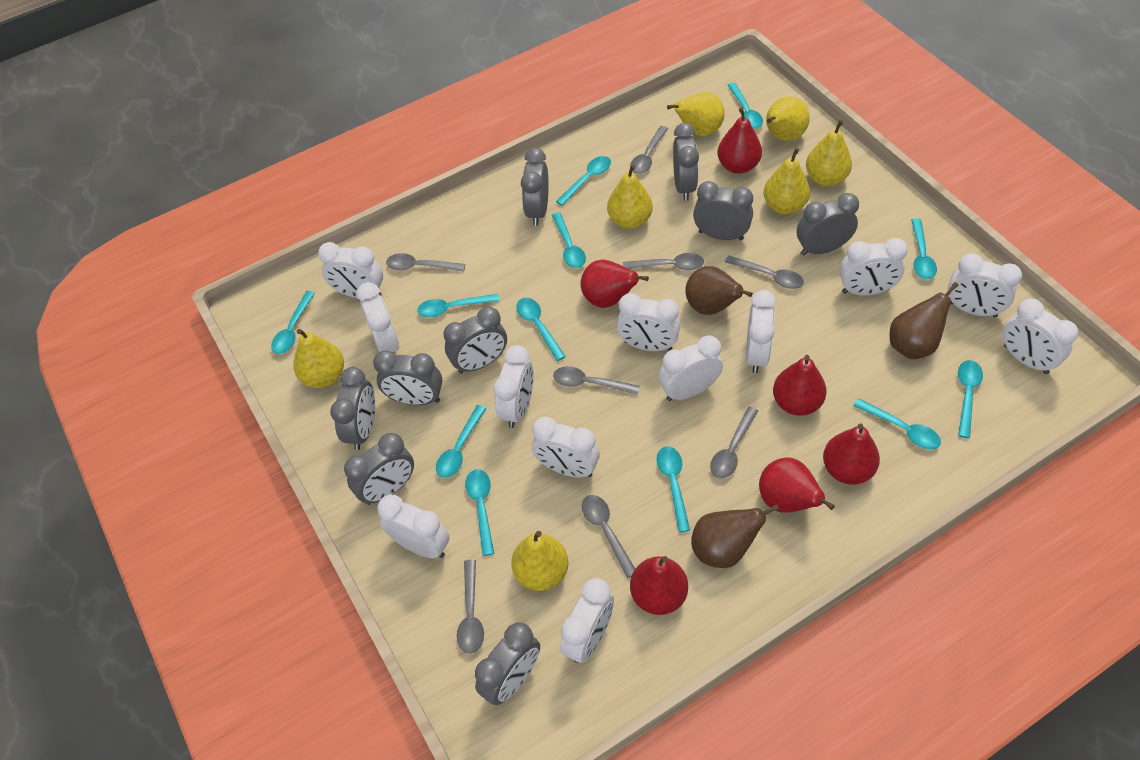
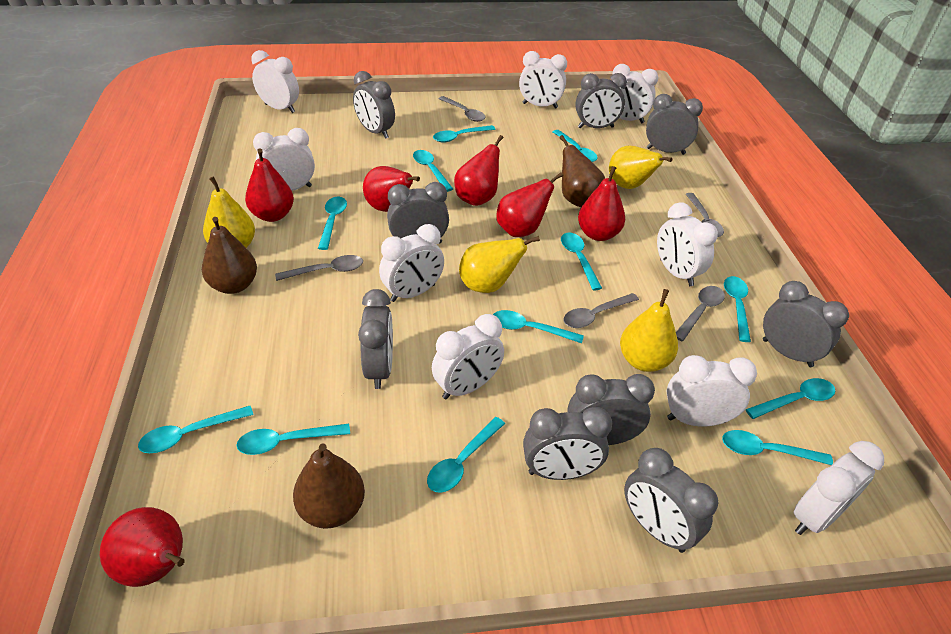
grey spoon: 8 -> 5
white clock: 12 -> 9
yellow pear: 7 -> 4

